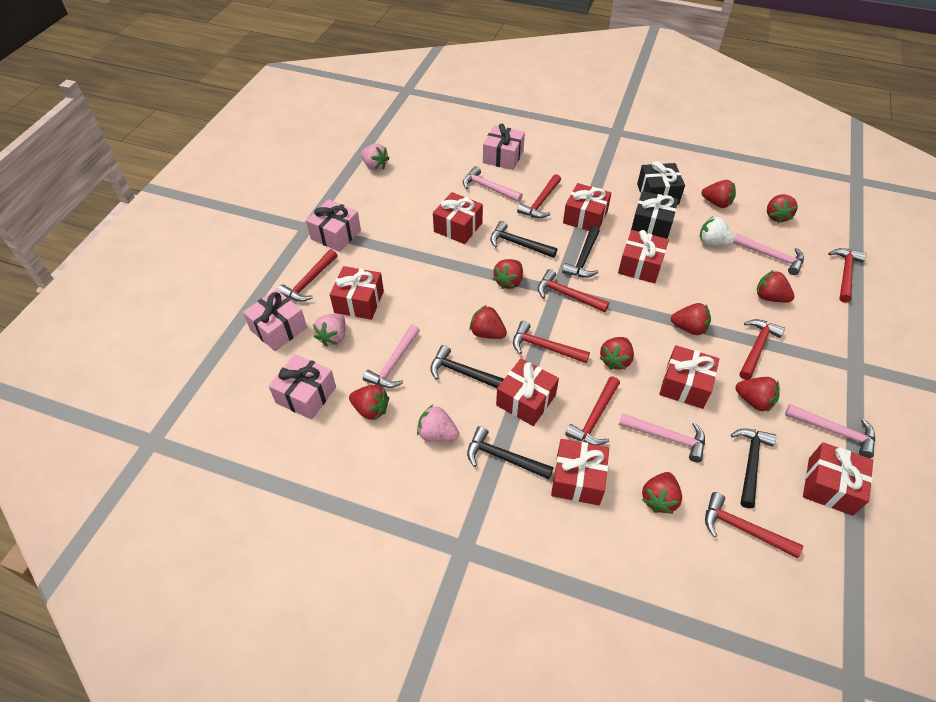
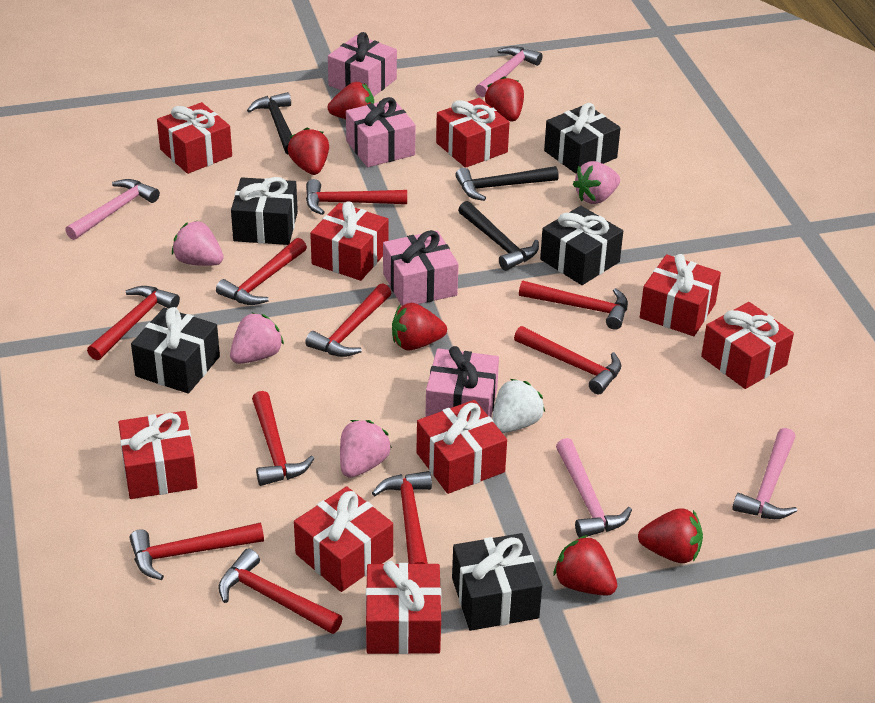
black gift: 2 -> 5
black hammer: 5 -> 3
pink hammer: 5 -> 4
pink strawberry: 3 -> 4
red gift: 8 -> 9
red hammer: 8 -> 10
red strawberry: 10 -> 6

